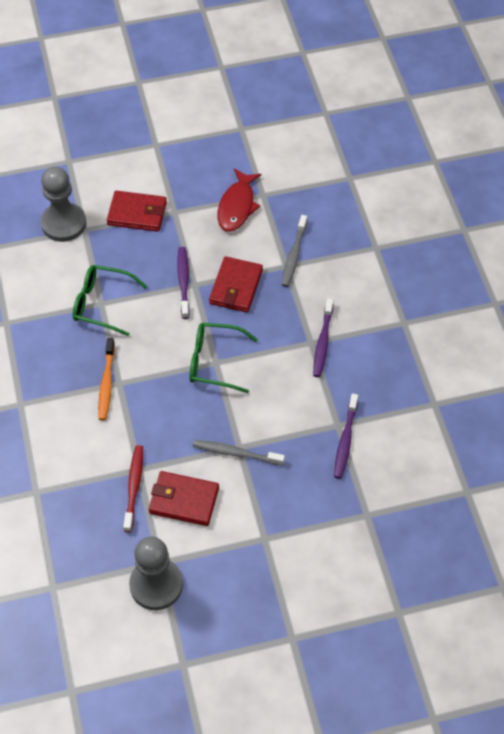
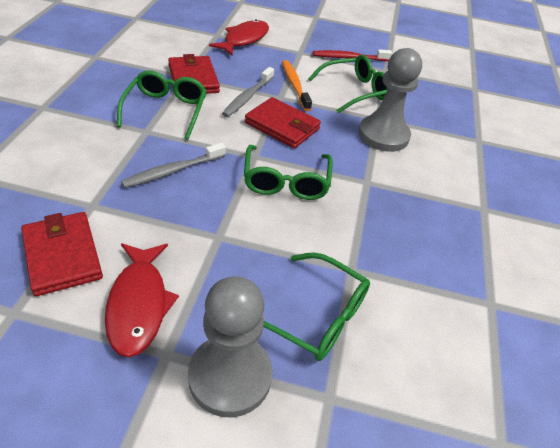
green glasses: 2 -> 4
purple toothbrush: 3 -> 0
red fish: 1 -> 2

